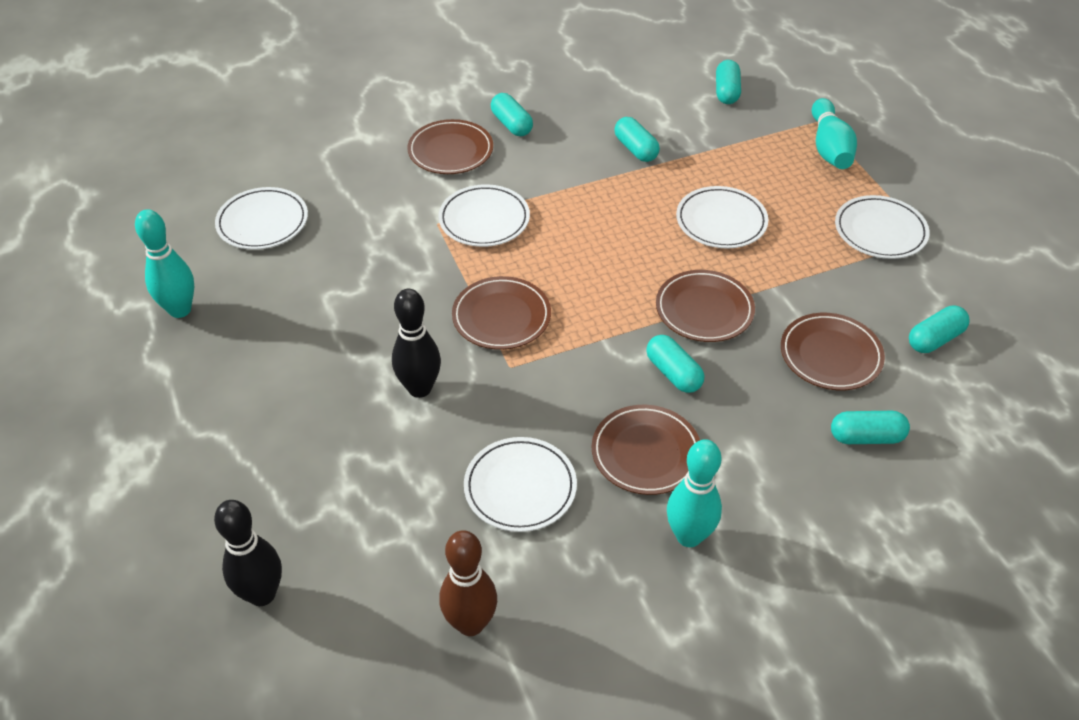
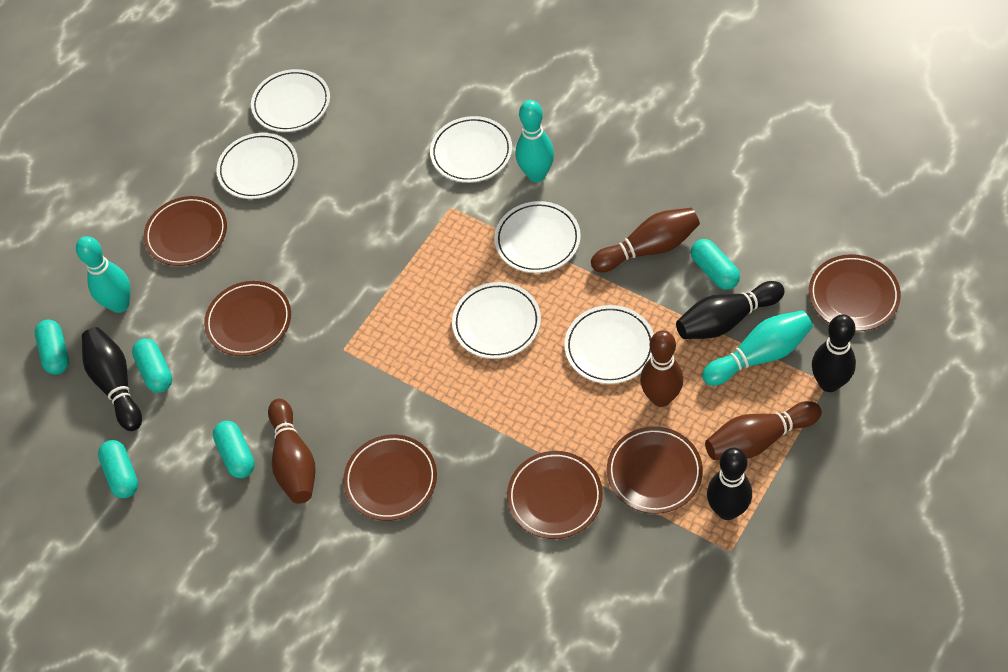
black bowling pin: 2 -> 4
brown bowling pin: 1 -> 4
brown plate: 5 -> 6
turquoise capsule: 6 -> 5
white plate: 5 -> 6

